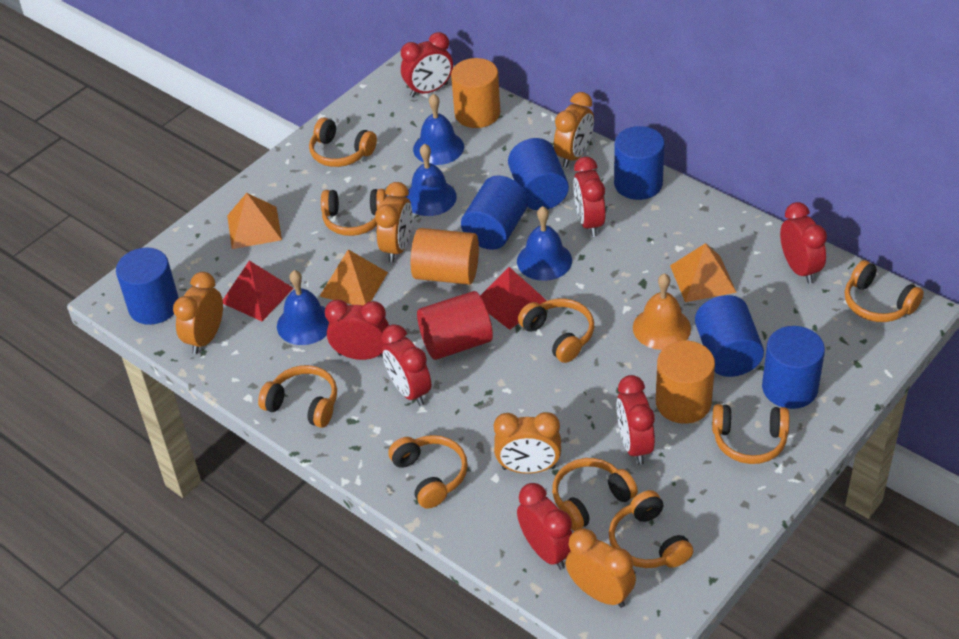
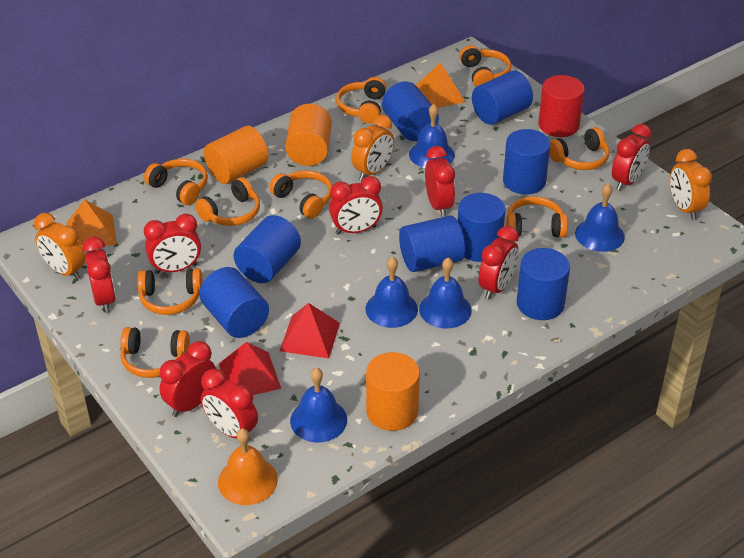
blue bell: 4 -> 5
blue cylinder: 6 -> 8
orange clock: 5 -> 3
orange pyramid: 3 -> 2
red clock: 7 -> 8

